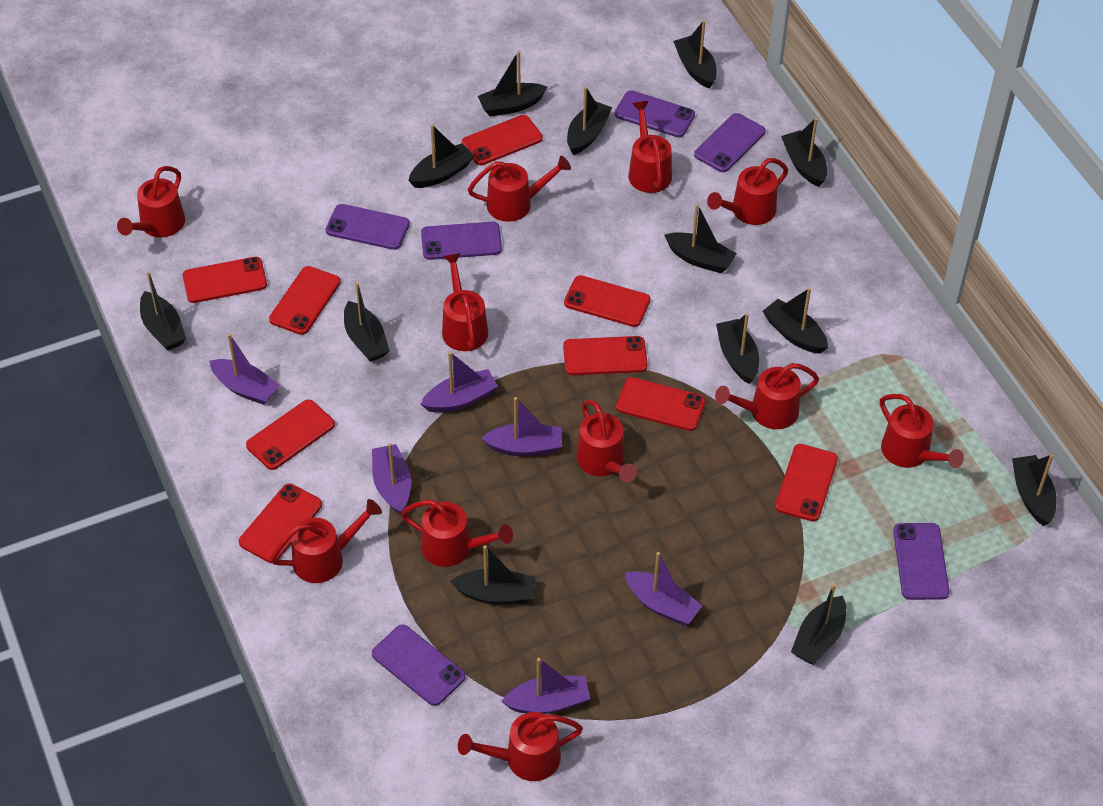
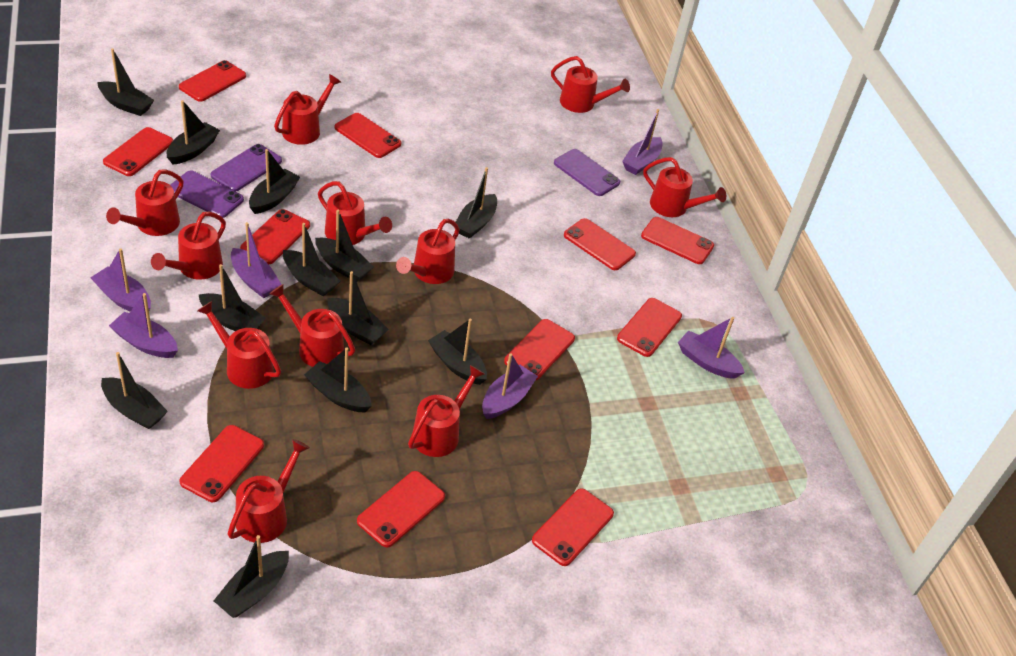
black boat: 13 -> 12
purple phone: 6 -> 3
red phone: 9 -> 11

